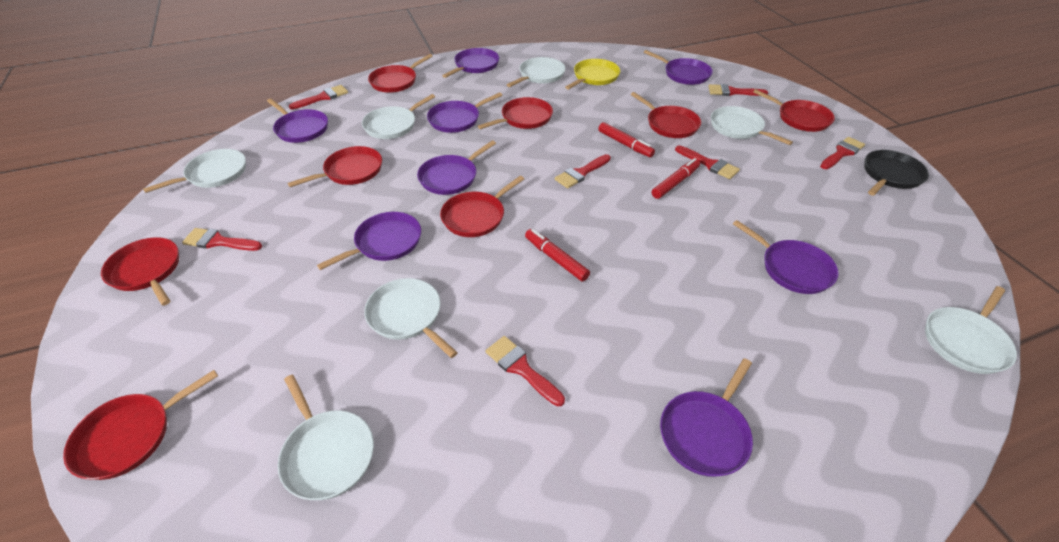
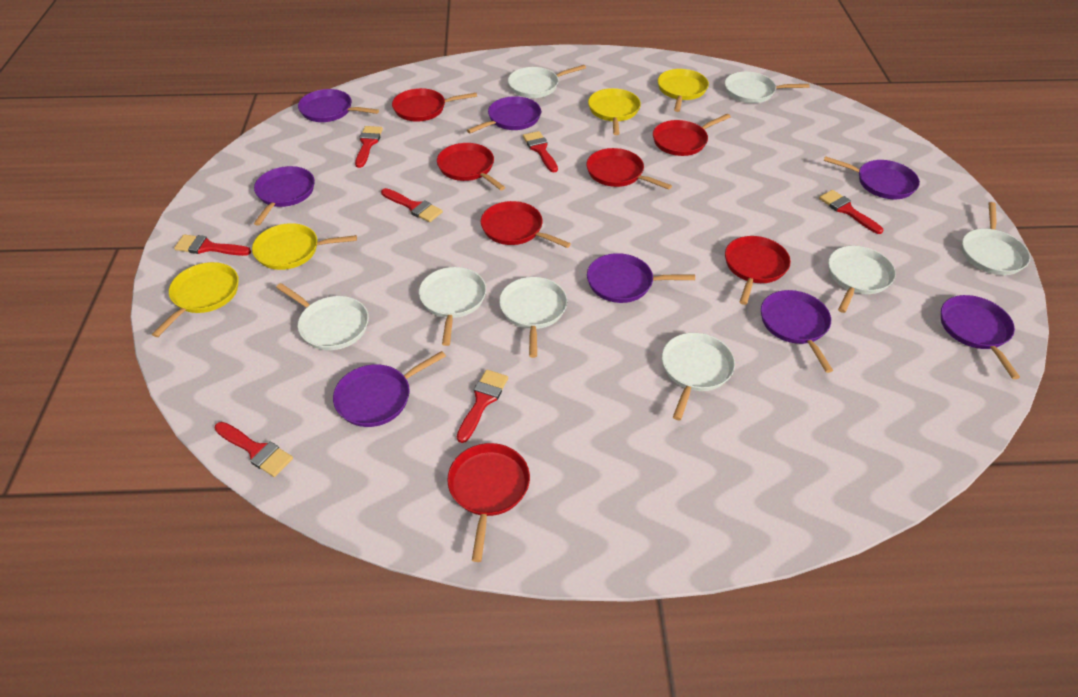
black pan: 1 -> 0
red marker: 3 -> 0
red pan: 8 -> 7
white pan: 7 -> 8
yellow pan: 1 -> 4

